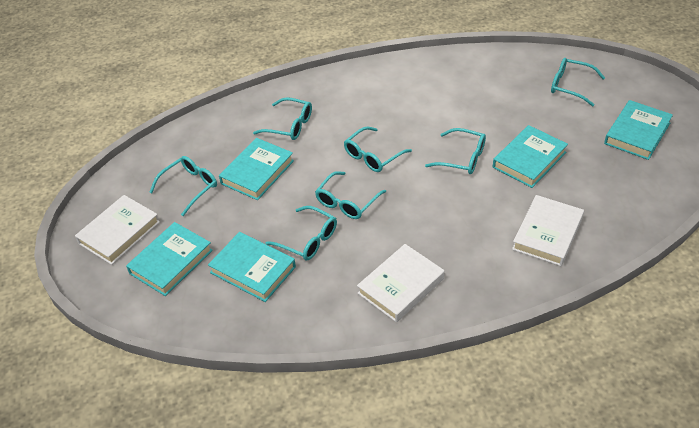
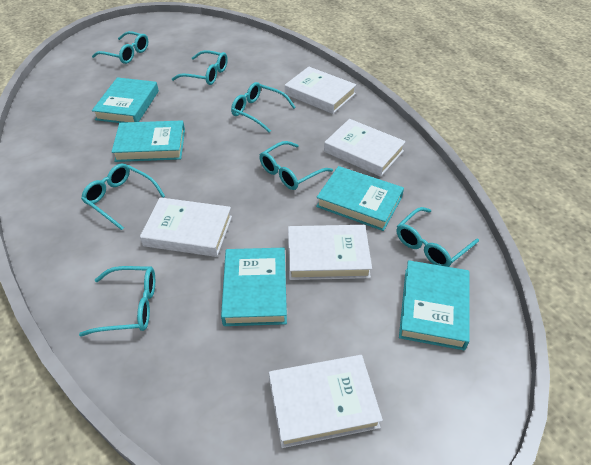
white book: 3 -> 5

